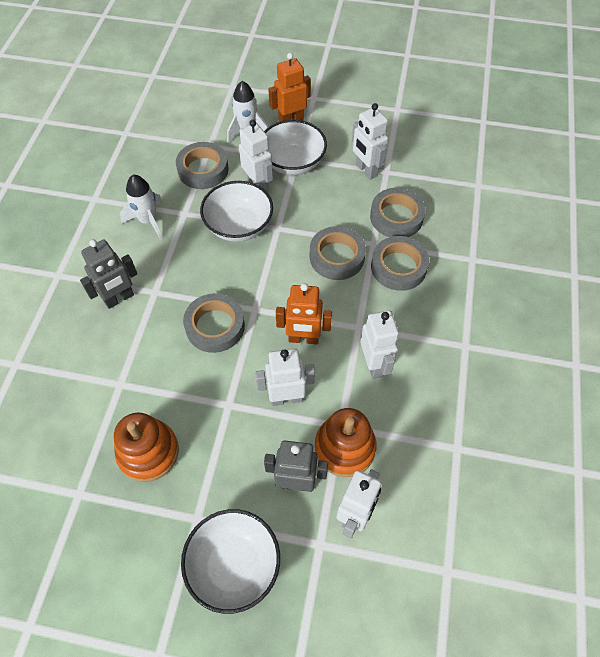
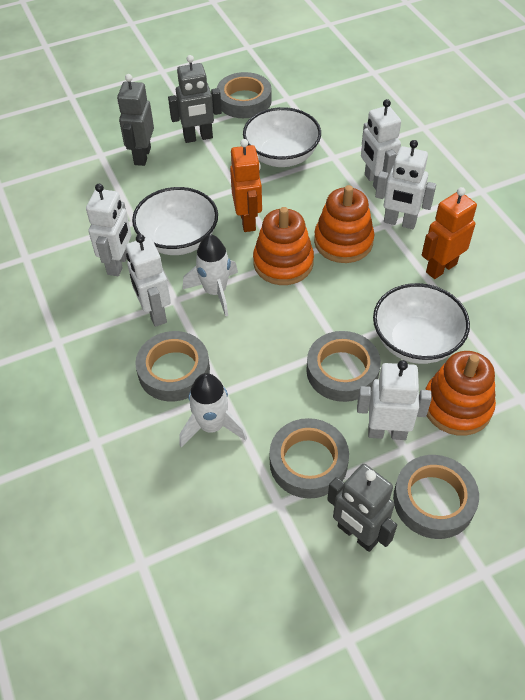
grey robot: 2 -> 3
orange stacking toy: 2 -> 3

